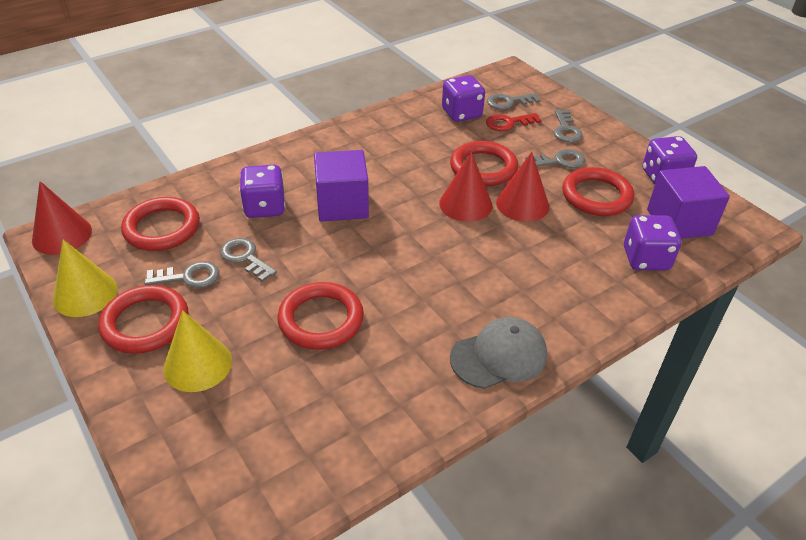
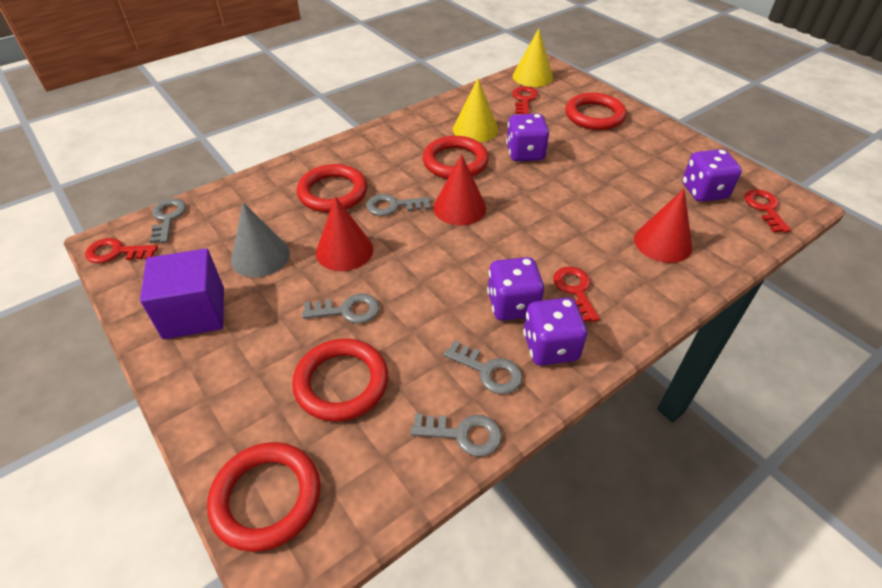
grey cap: 1 -> 0
grey cone: 0 -> 1
purple cube: 2 -> 1
red key: 1 -> 4

